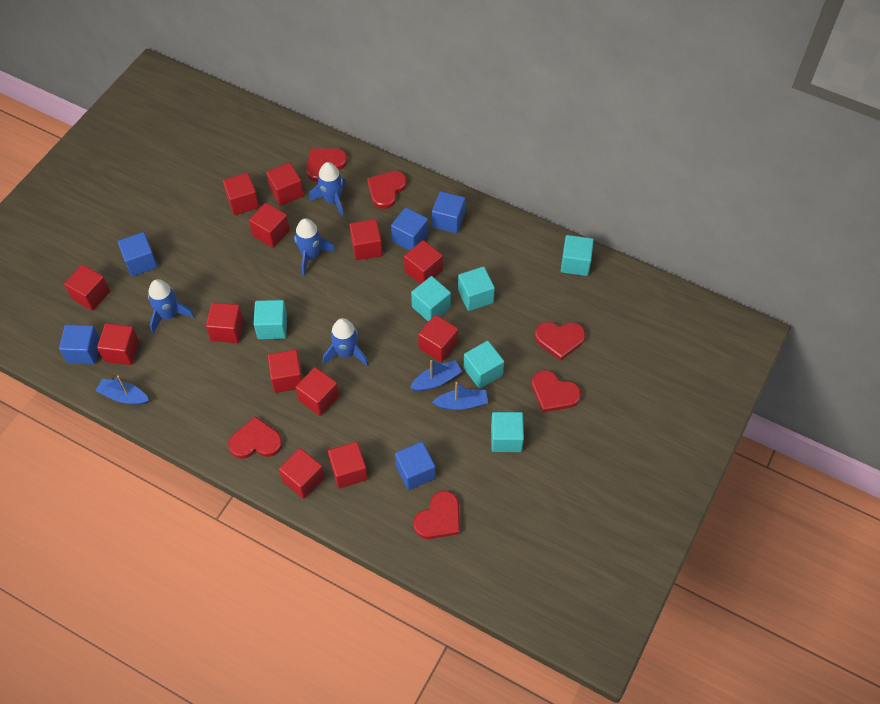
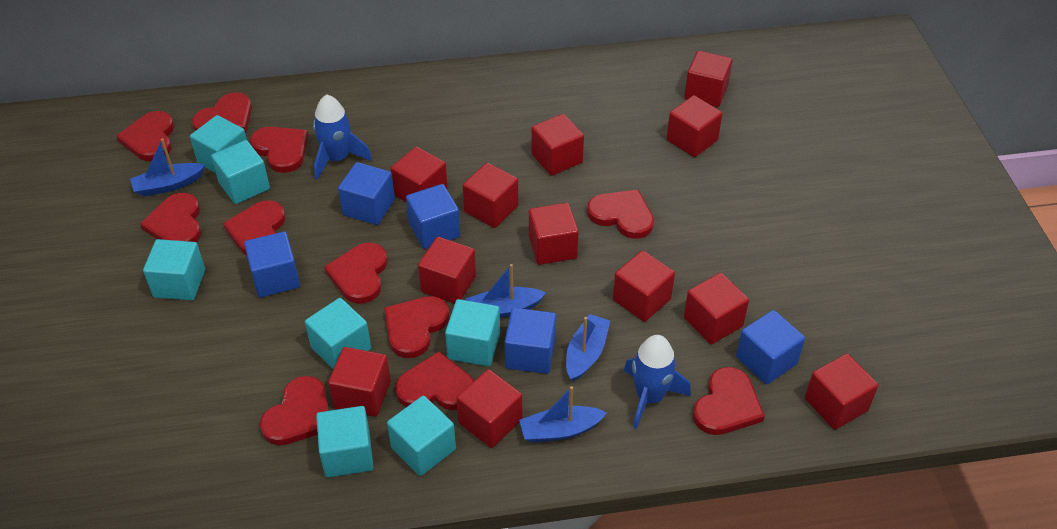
blue boat: 3 -> 4
blue rocket: 4 -> 2
red cube: 13 -> 12
red heart: 6 -> 11
turquoise cube: 6 -> 7

